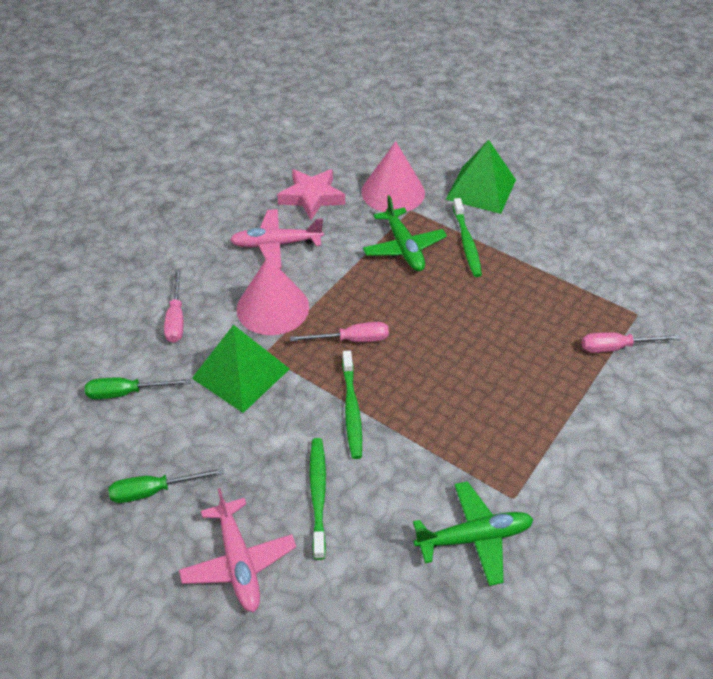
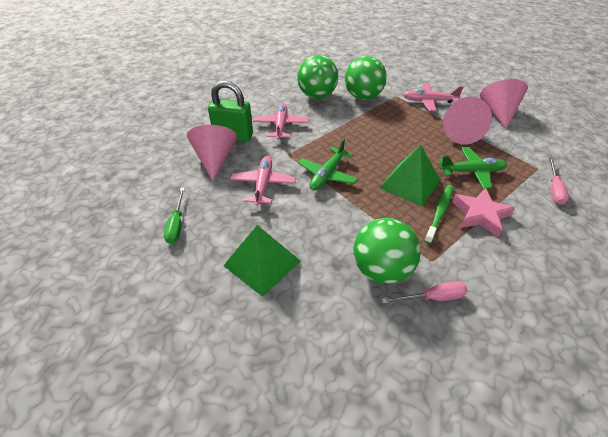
green ball: 0 -> 3
green padlock: 0 -> 1
green screwdriver: 2 -> 1
green toothbrush: 3 -> 1
pink cone: 2 -> 3
pink plane: 2 -> 3
pink screwdriver: 3 -> 2

